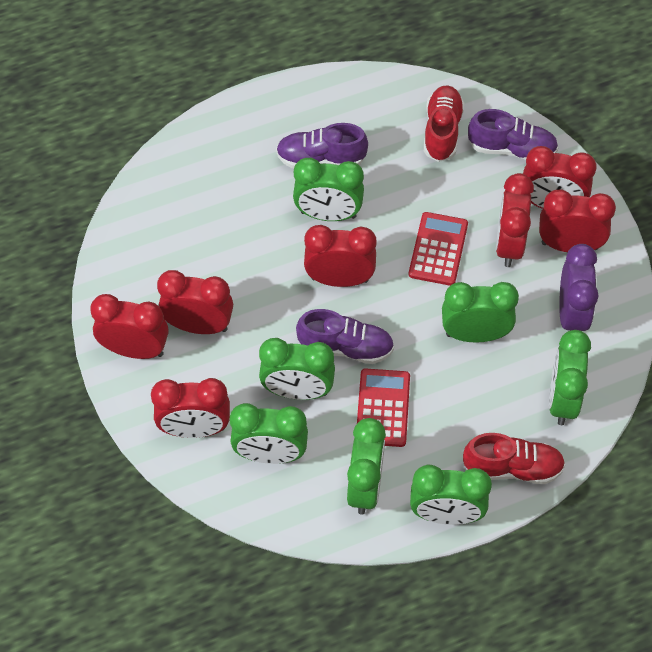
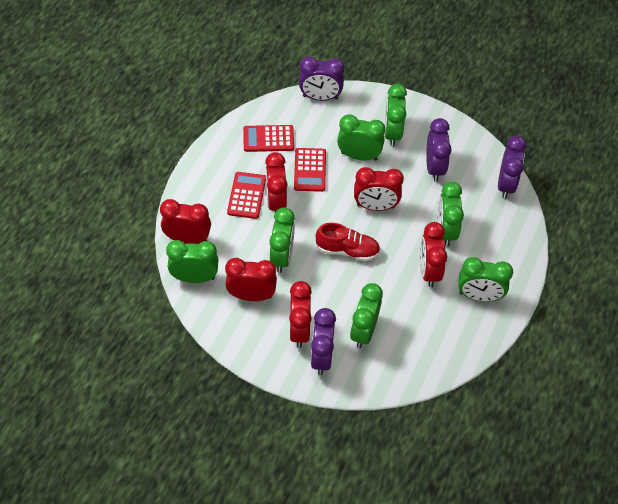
purple clock: 1 -> 4
purple shoe: 3 -> 0
red calculator: 2 -> 3
red clock: 7 -> 6
red shoe: 2 -> 1

